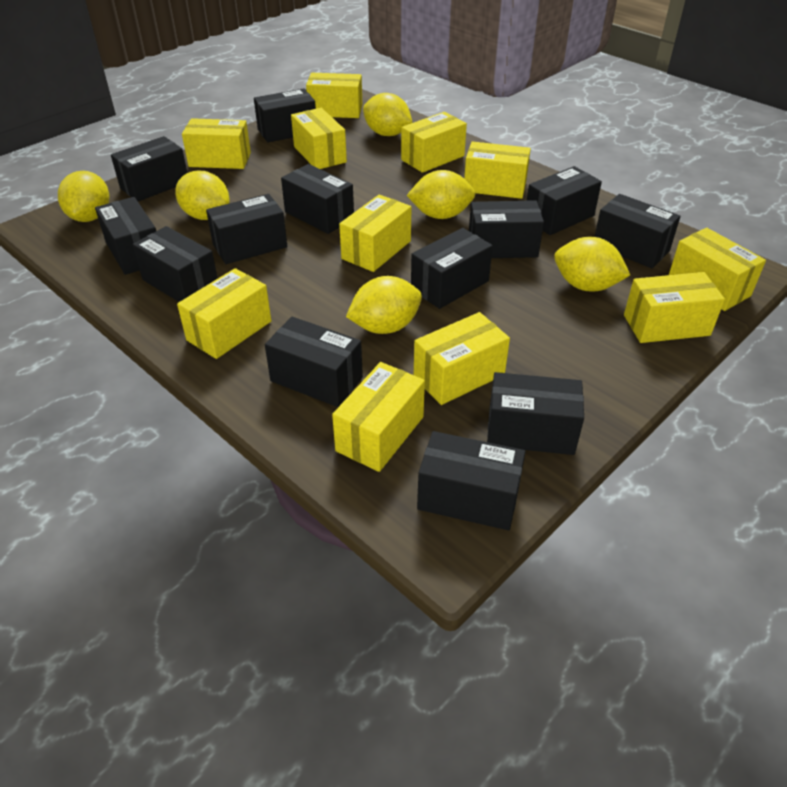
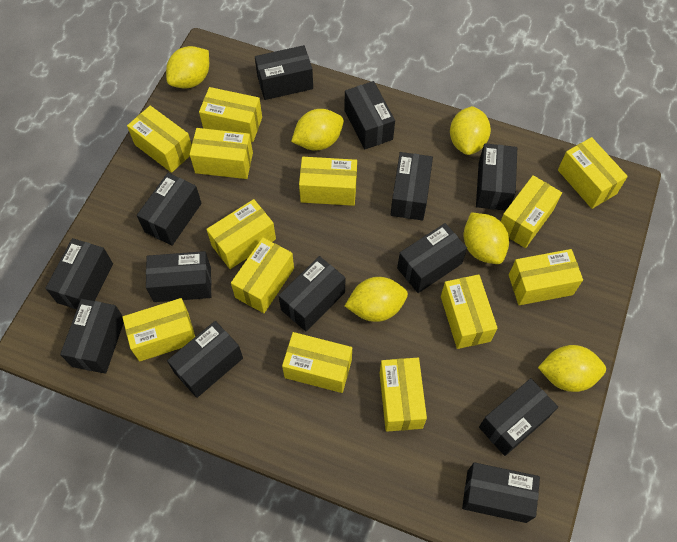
yellow box: 11 -> 13

